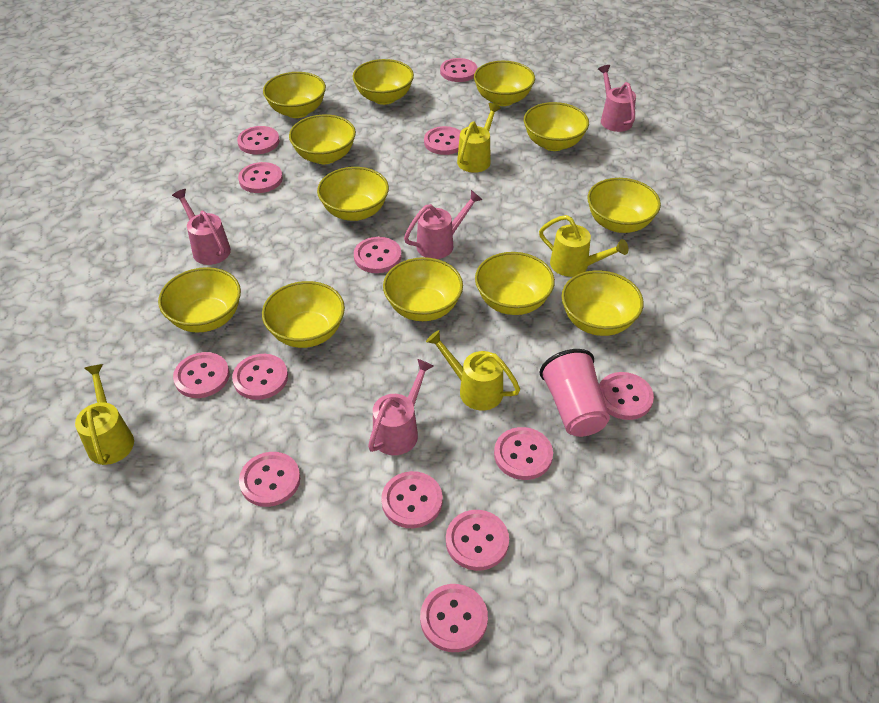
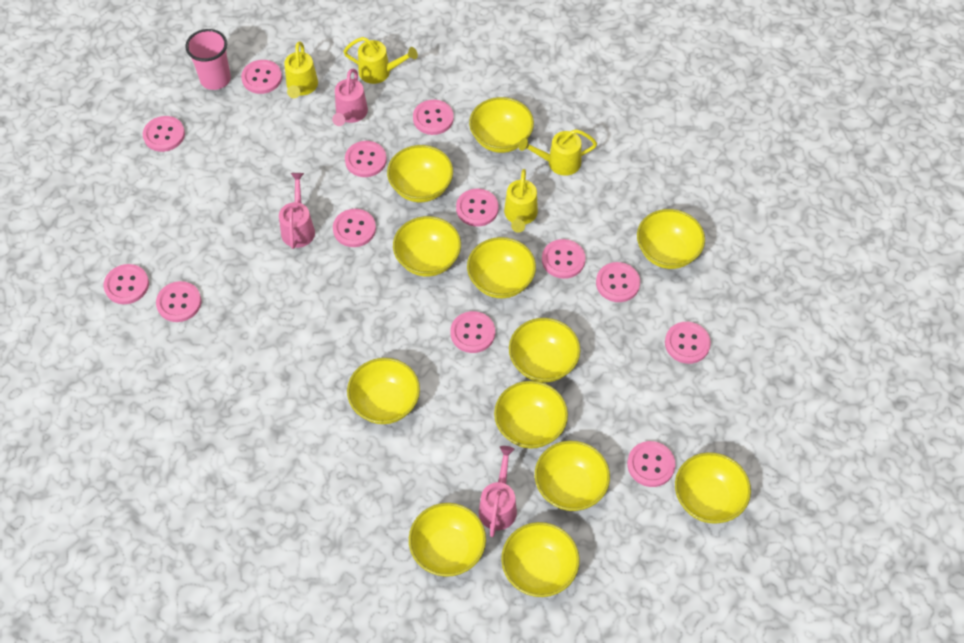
pink watering can: 4 -> 3

